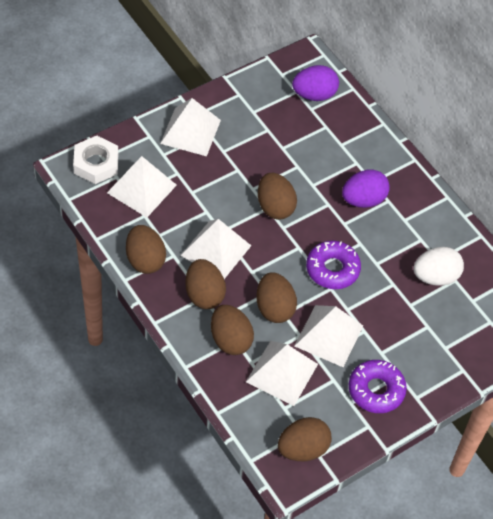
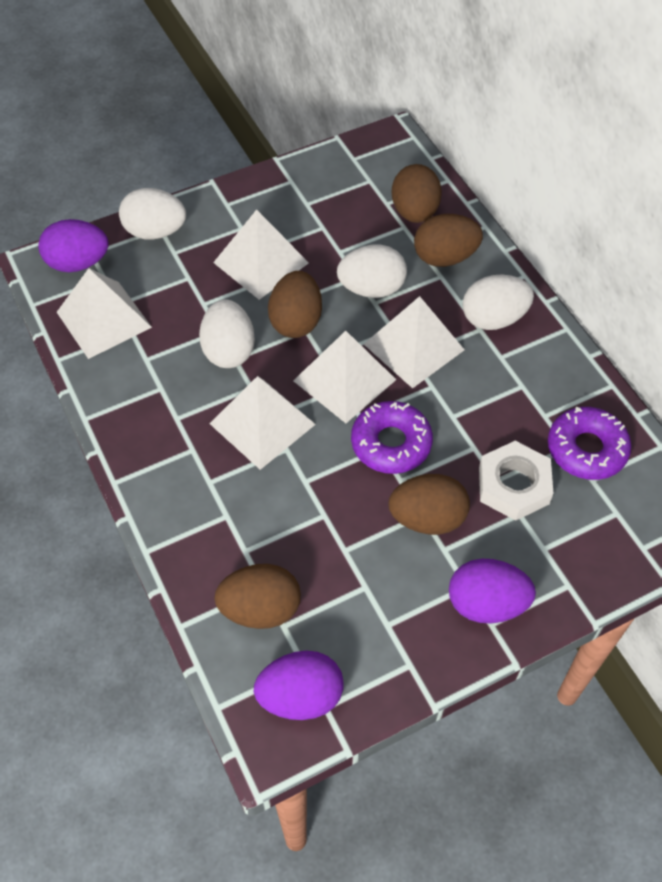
brown egg: 6 -> 5
purple egg: 2 -> 3
white egg: 1 -> 4

